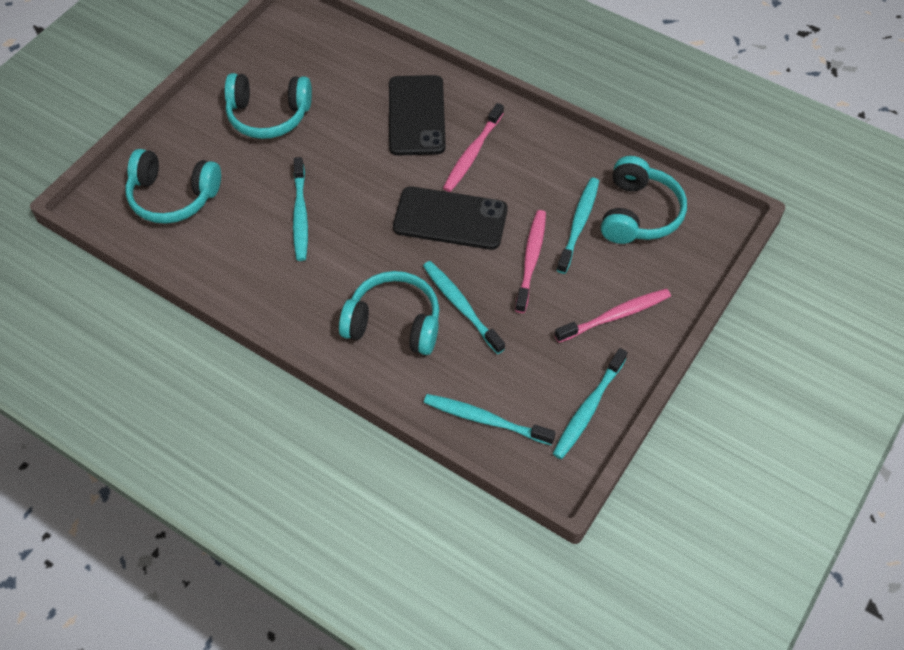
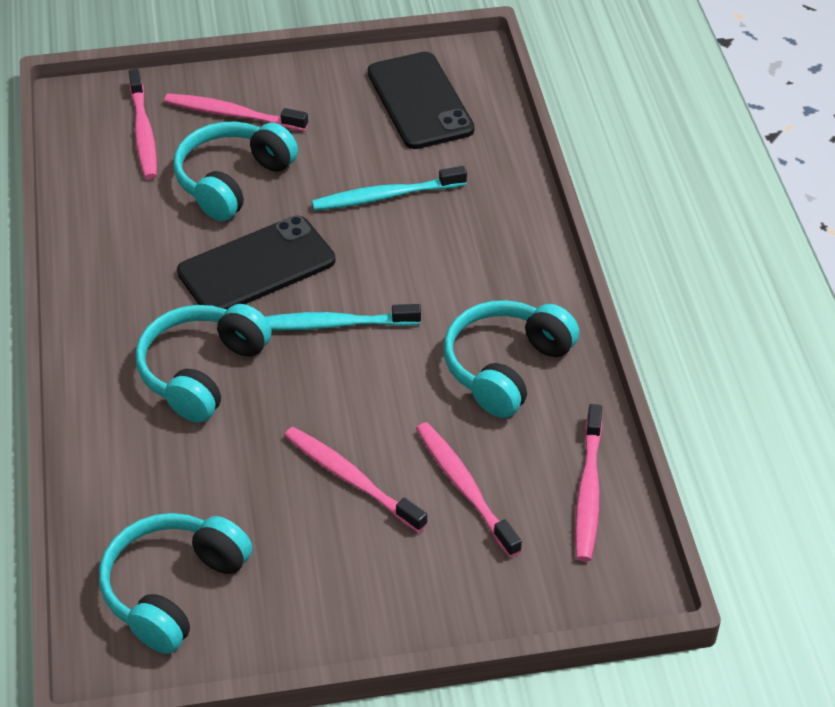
pink toothbrush: 3 -> 5
turquoise toothbrush: 5 -> 2

